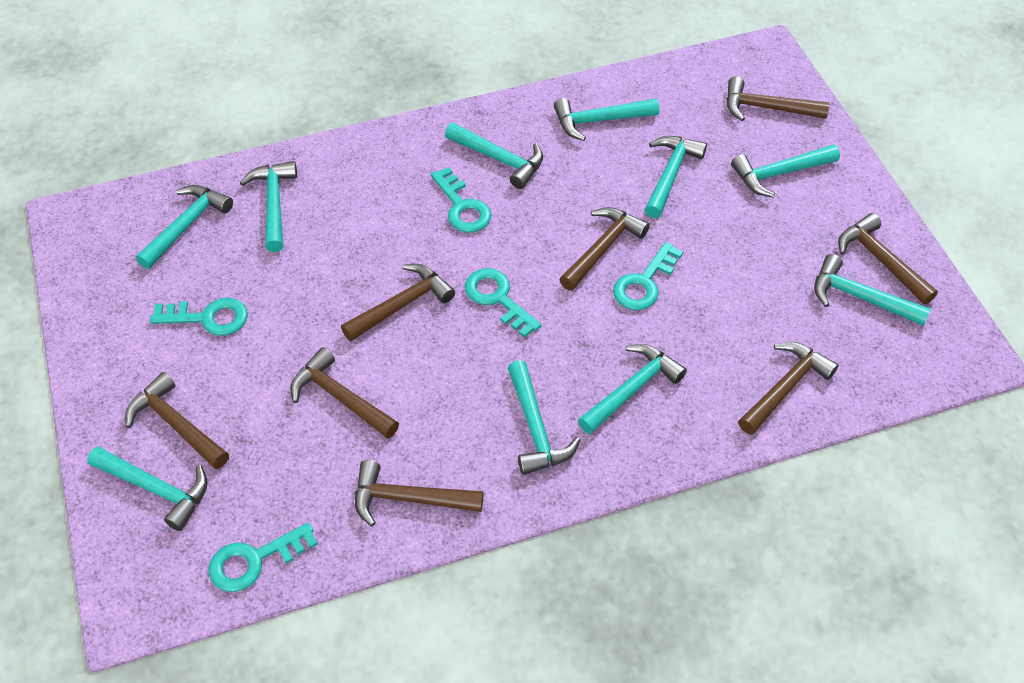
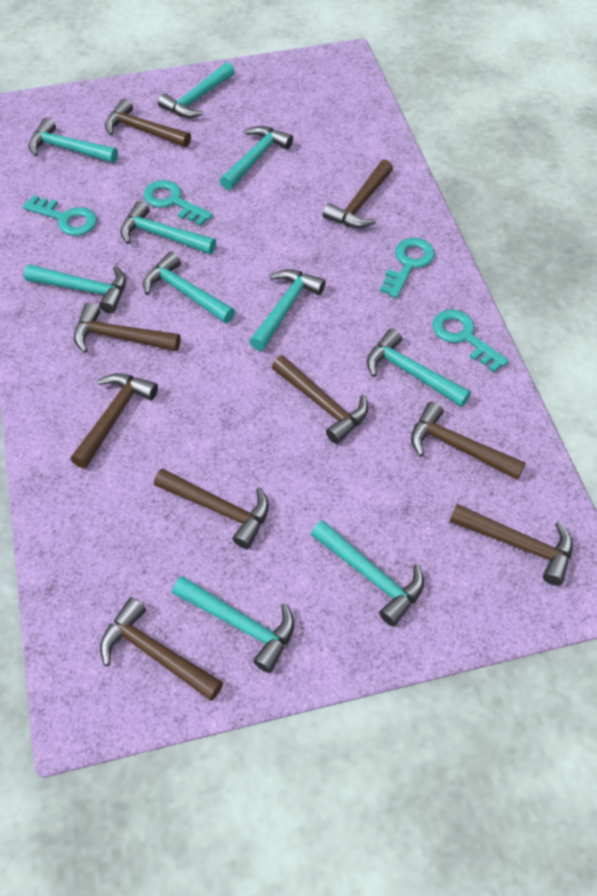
brown hammer: 8 -> 9
turquoise key: 5 -> 4

